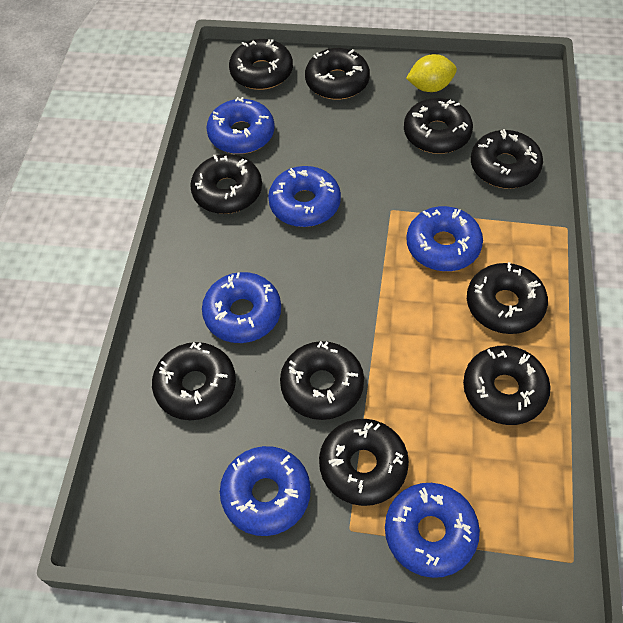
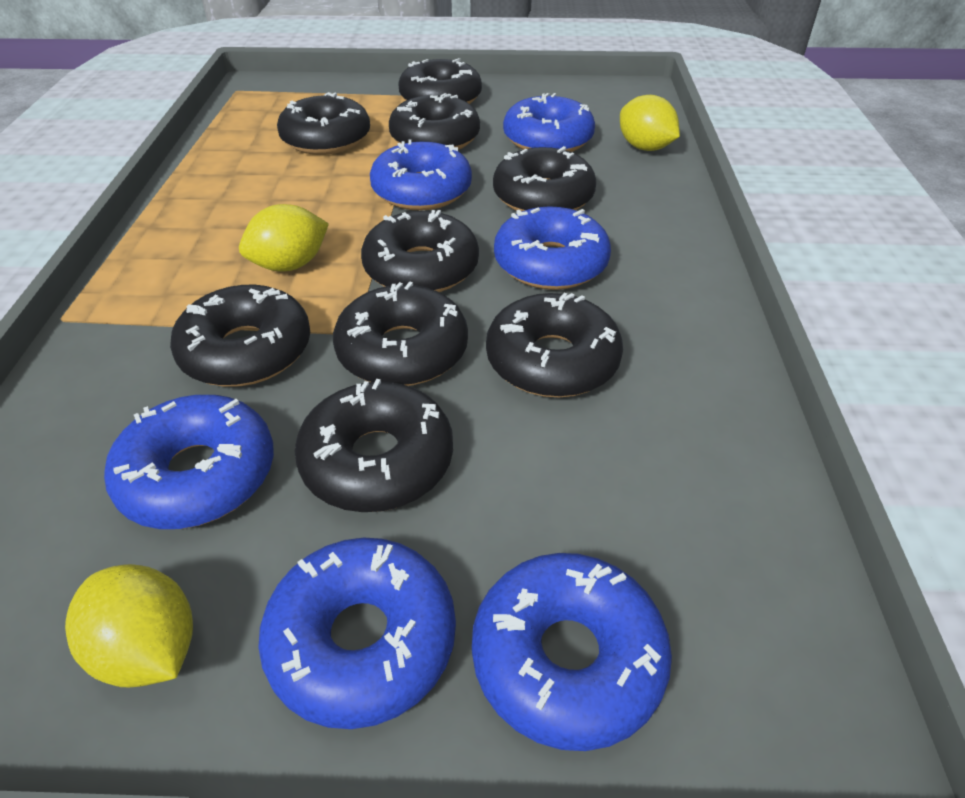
black donut: 10 -> 9
yellow lemon: 1 -> 3

